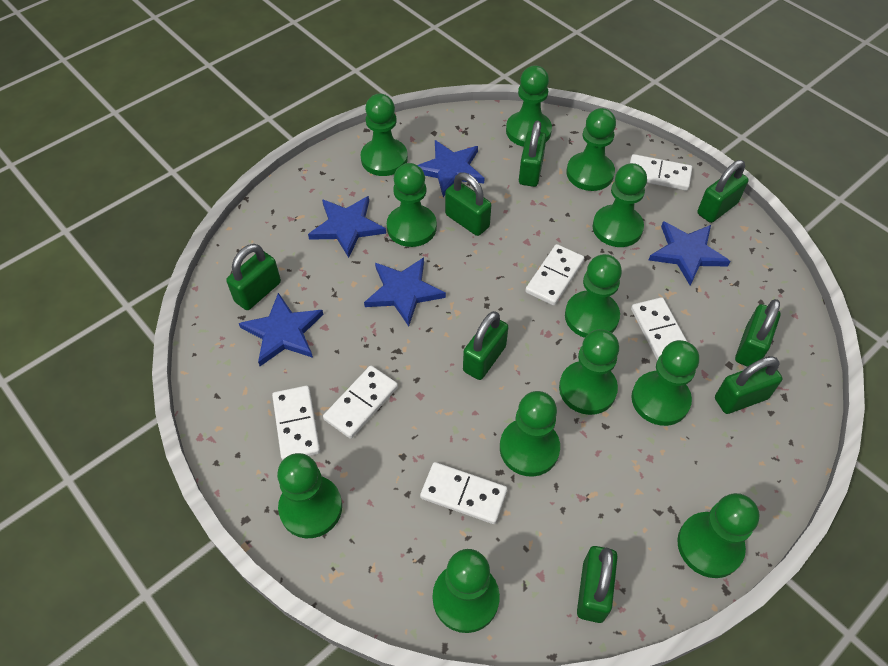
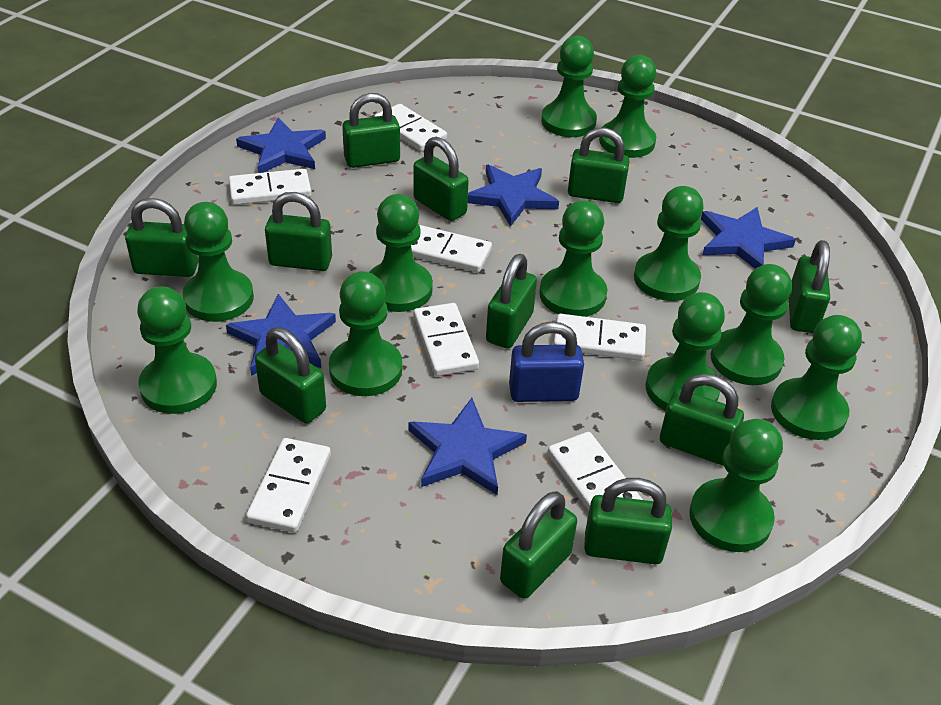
blue padlock: 0 -> 1
green padlock: 8 -> 11
white domino: 6 -> 7

